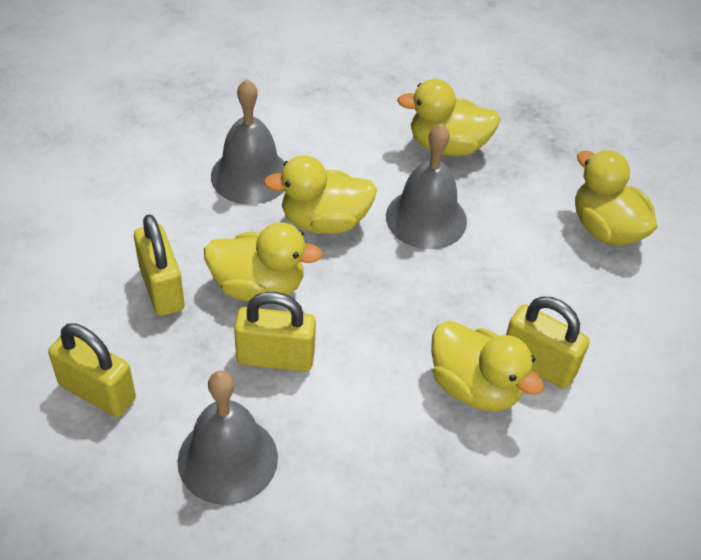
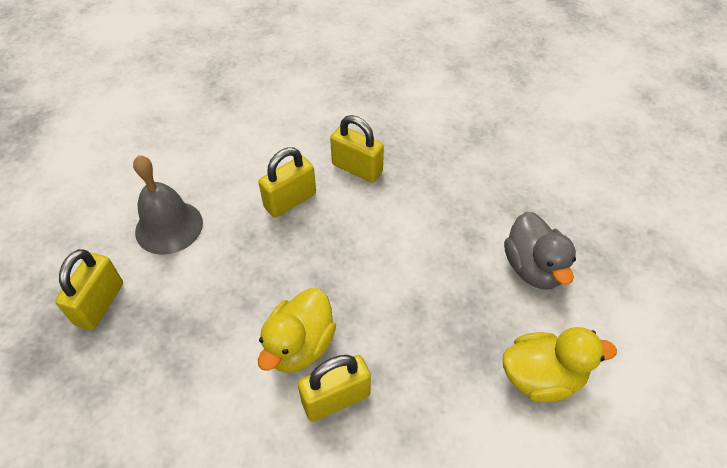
grey bell: 3 -> 1
grey duck: 0 -> 1
yellow duck: 5 -> 2

